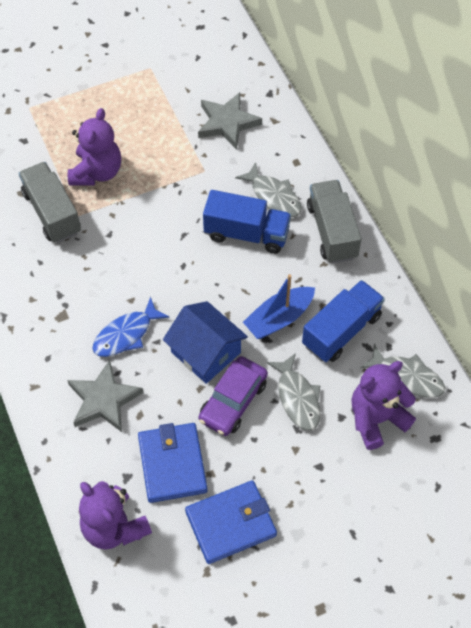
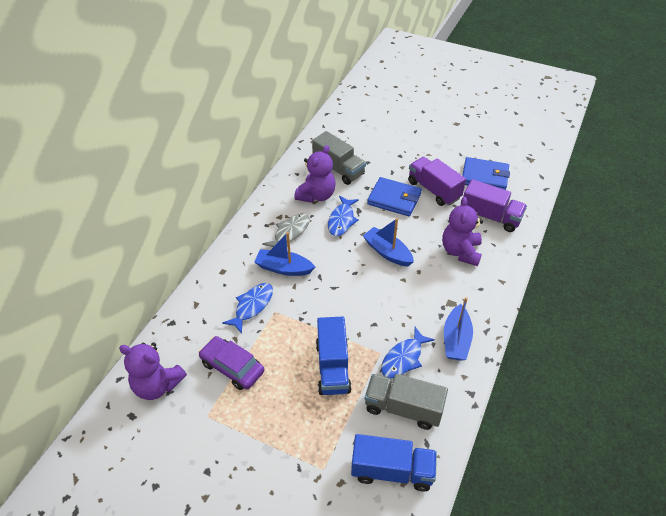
blue boat: 1 -> 3
blue fish: 1 -> 3
blue house: 1 -> 0
grey fish: 3 -> 1
grey star: 2 -> 0
purple truck: 0 -> 2

